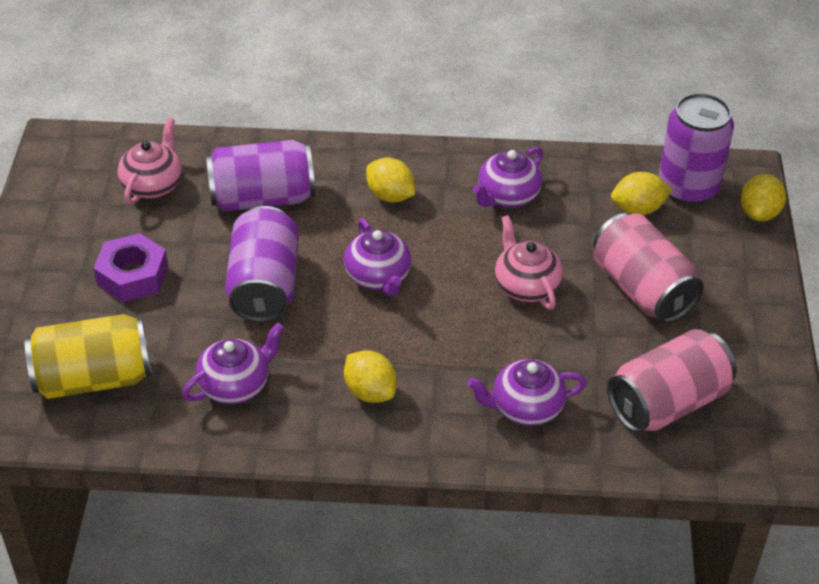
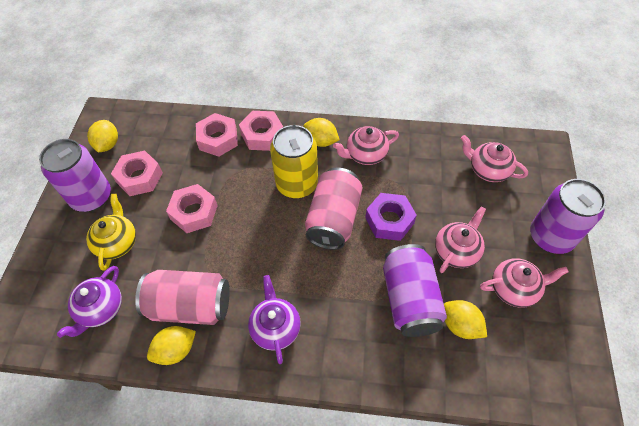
pink nut: 0 -> 4
pink teapot: 2 -> 4
purple teapot: 4 -> 2
yellow teapot: 0 -> 1

